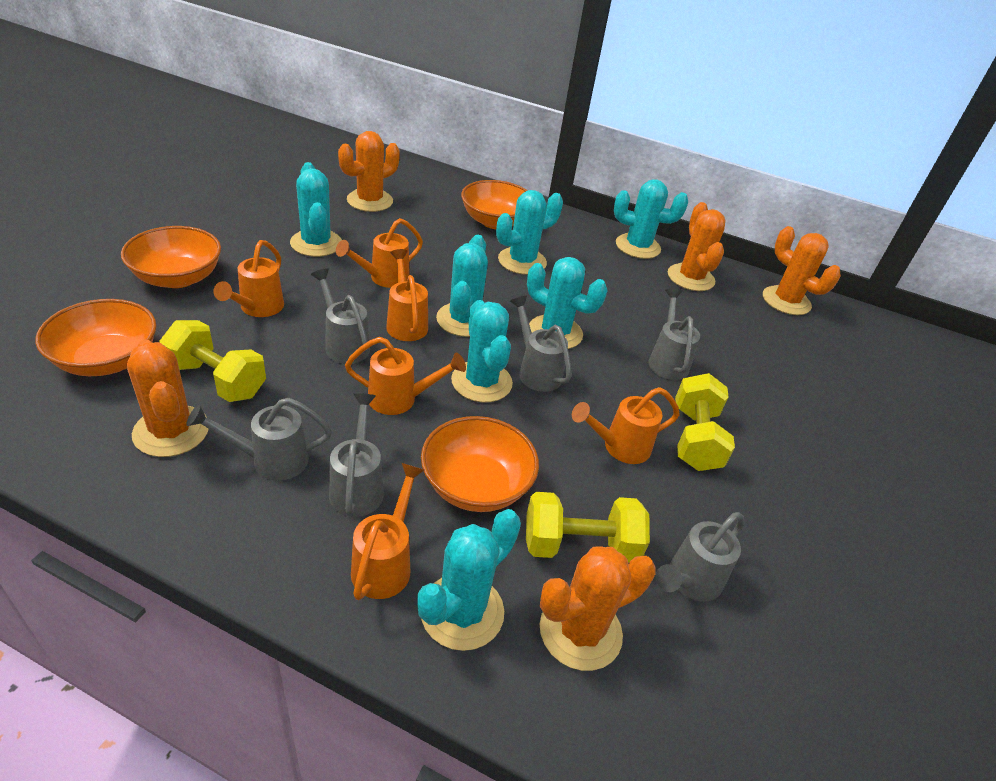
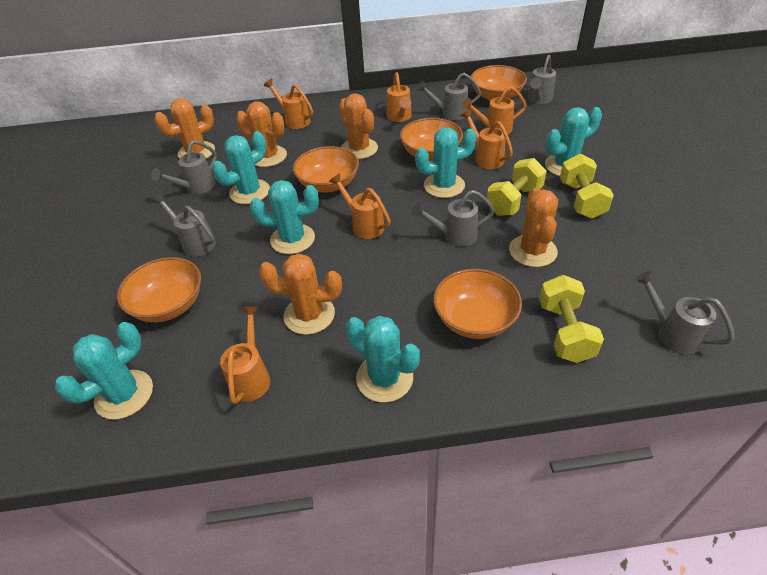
orange bowl: 4 -> 5
turquoise cactus: 7 -> 6

